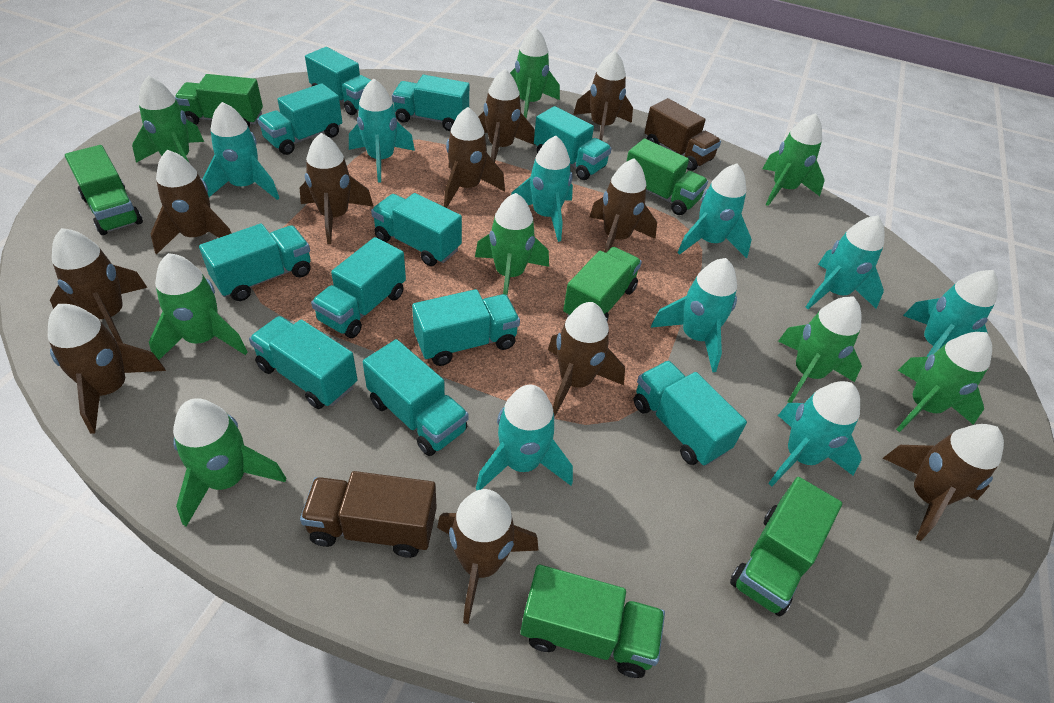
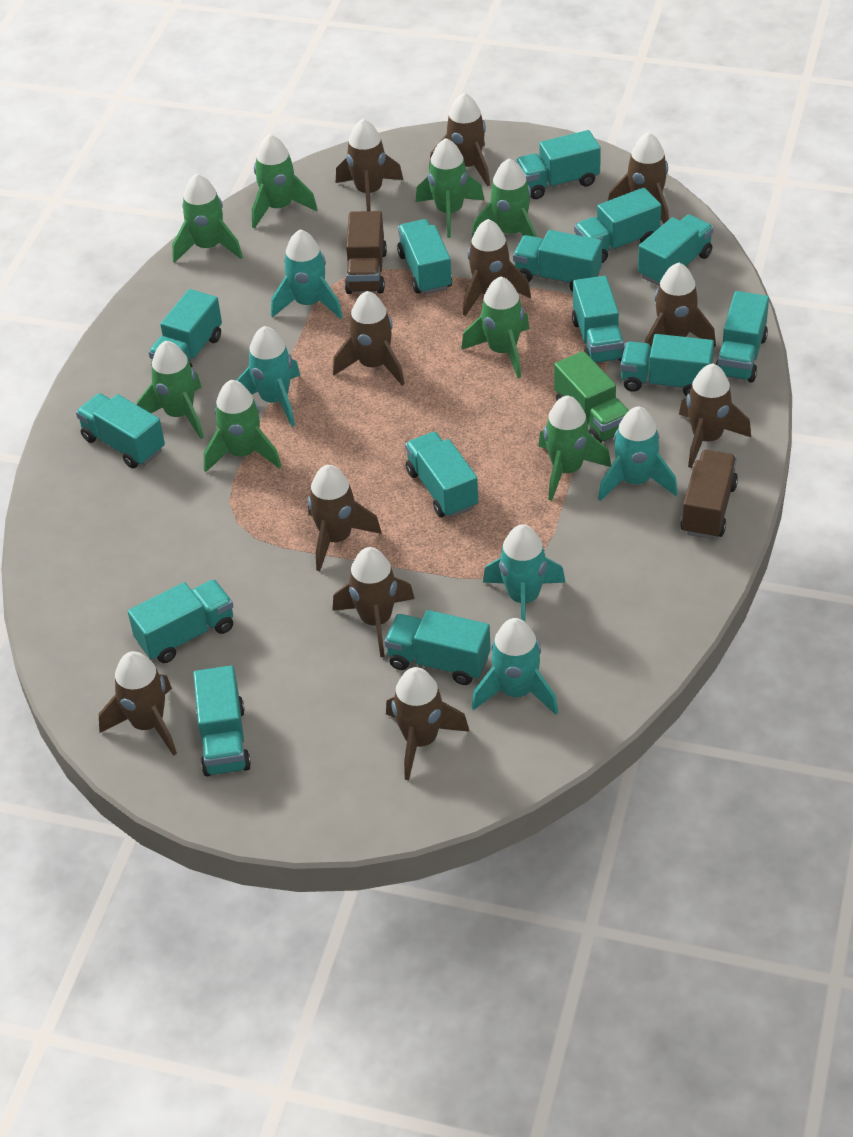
green truck: 6 -> 1
turquoise rocket: 9 -> 5
turquoise truck: 11 -> 14

